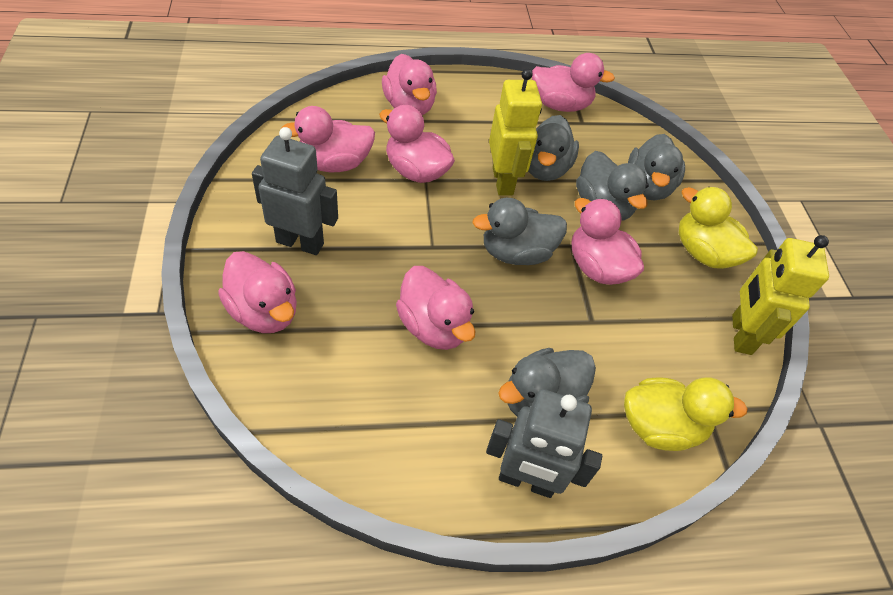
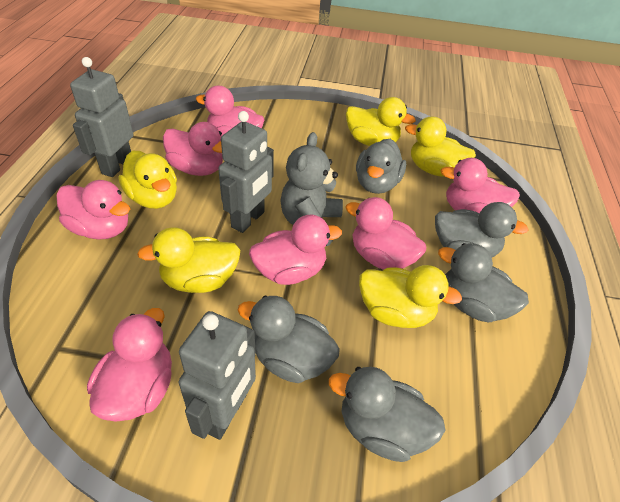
grey robot: 2 -> 3
grey teddy bear: 0 -> 1
yellow duck: 2 -> 5
yellow robot: 2 -> 0

